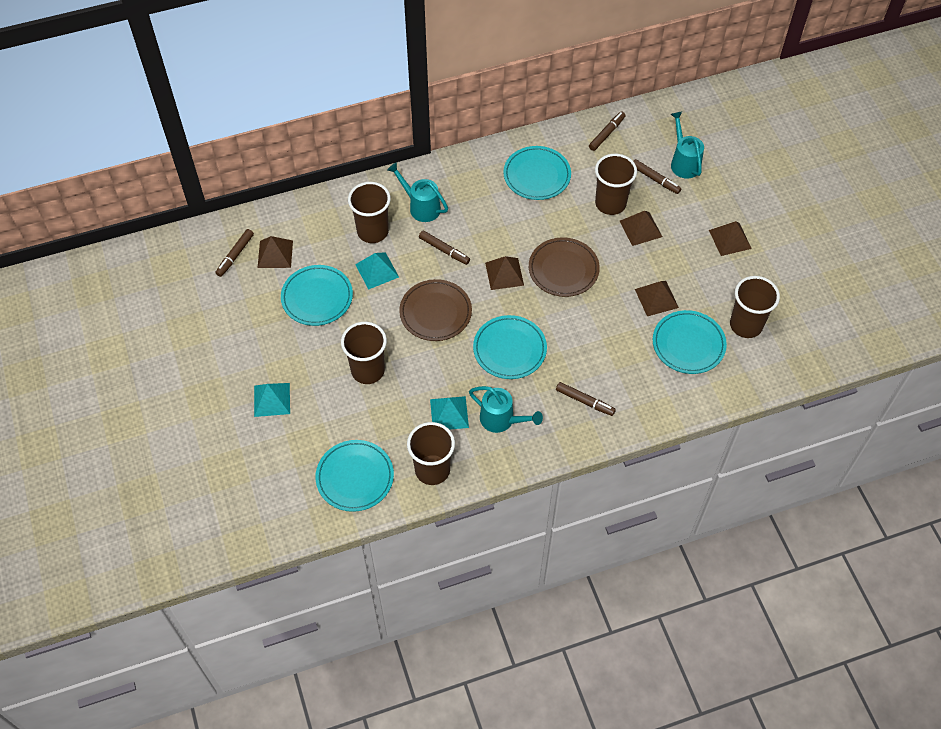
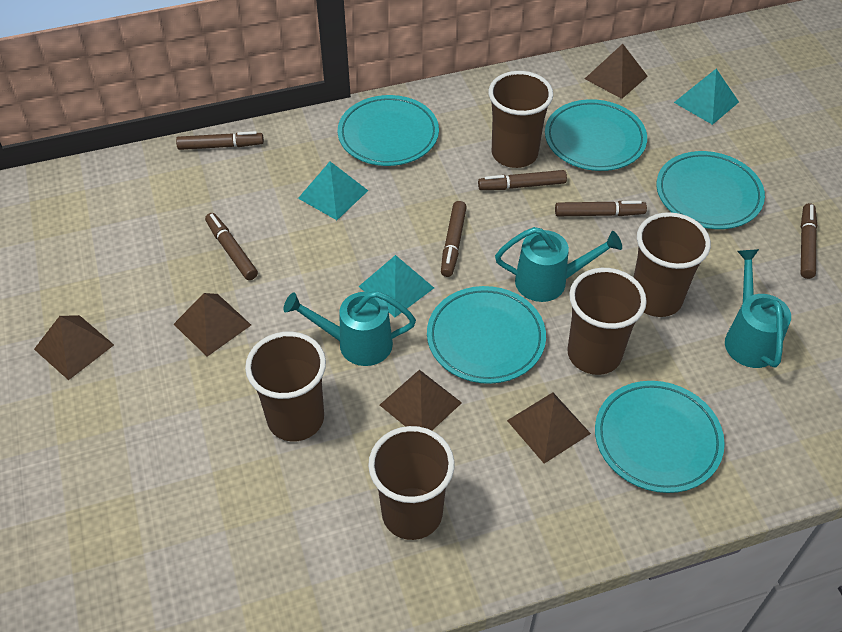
brown marker: 5 -> 6
brown plate: 2 -> 0

